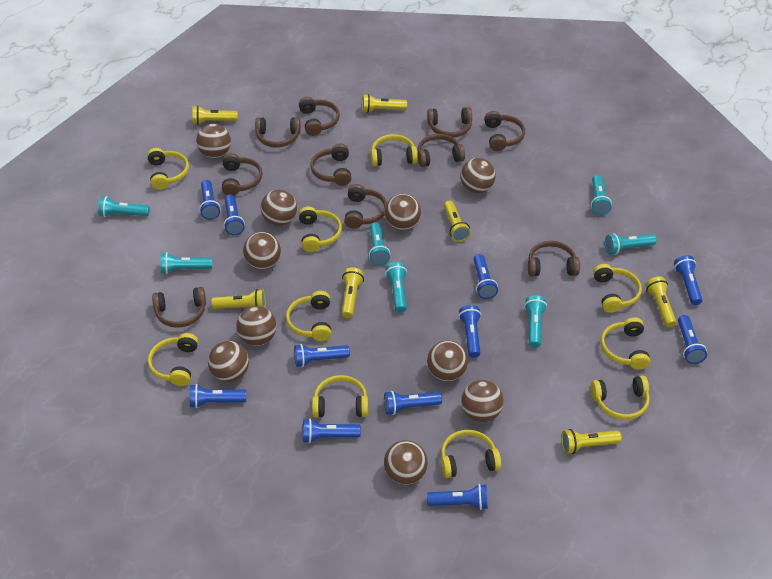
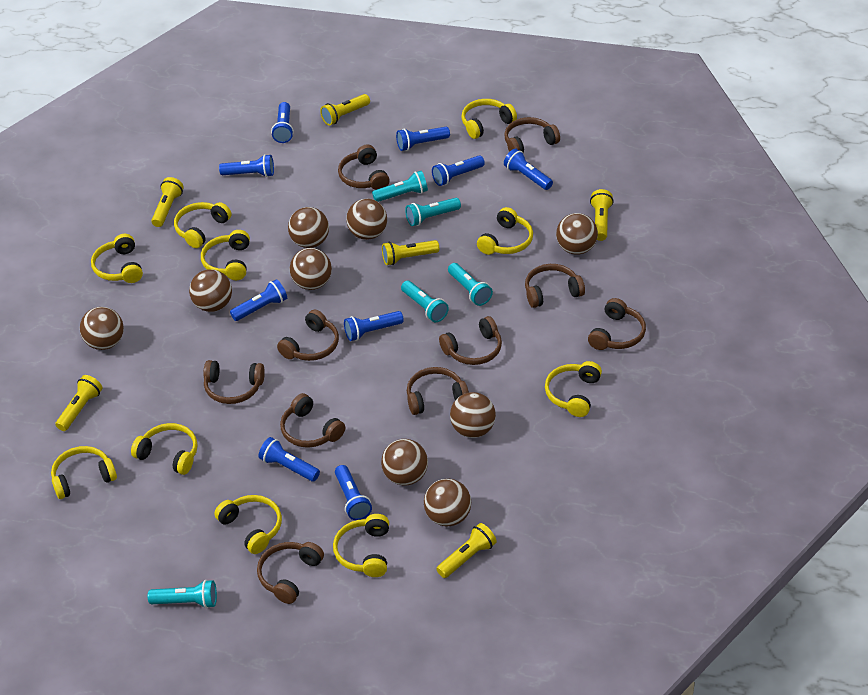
blue flashlight: 11 -> 9
brown ball: 10 -> 9
turquoise flashlight: 7 -> 5
yellow flashlight: 7 -> 6

